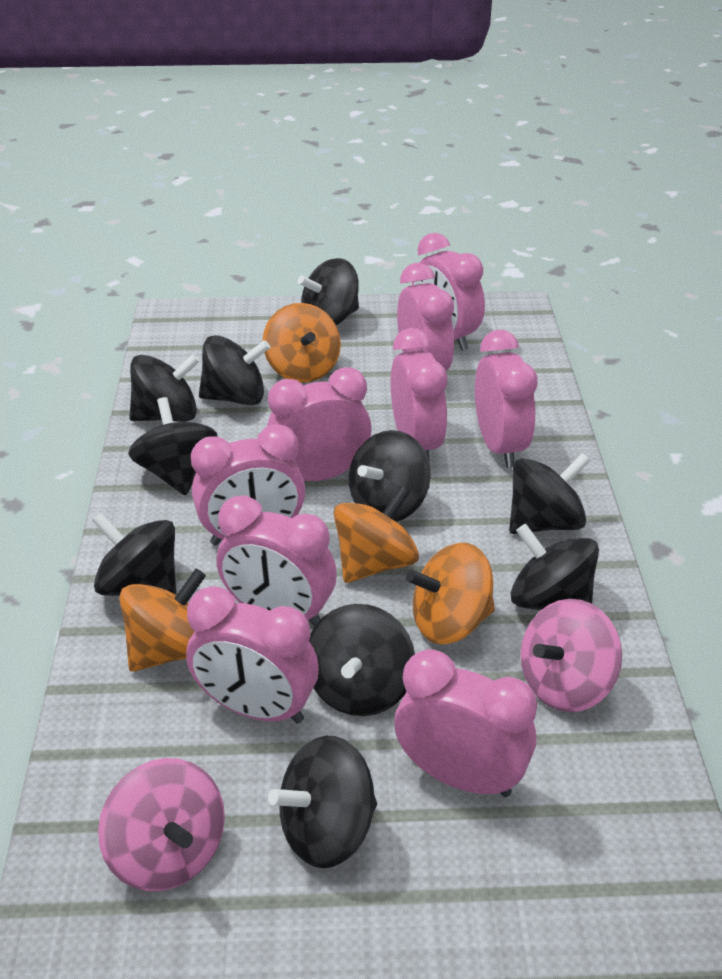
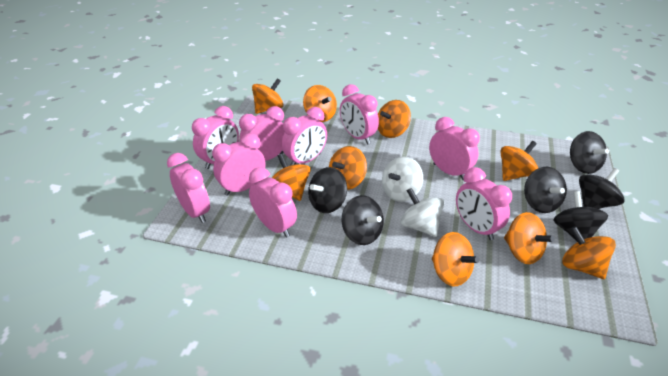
black spinning top: 10 -> 6
orange spinning top: 4 -> 9
pink spinning top: 2 -> 0
white spinning top: 0 -> 2

